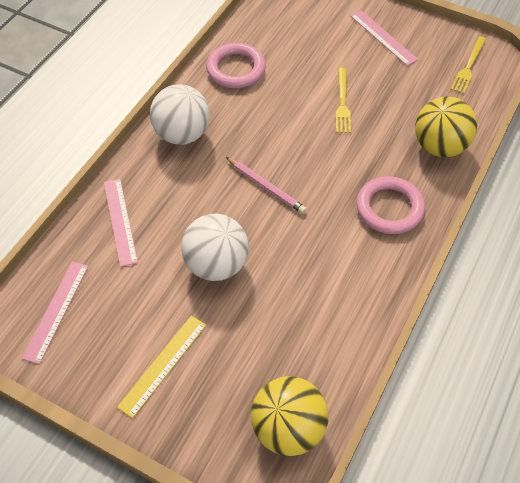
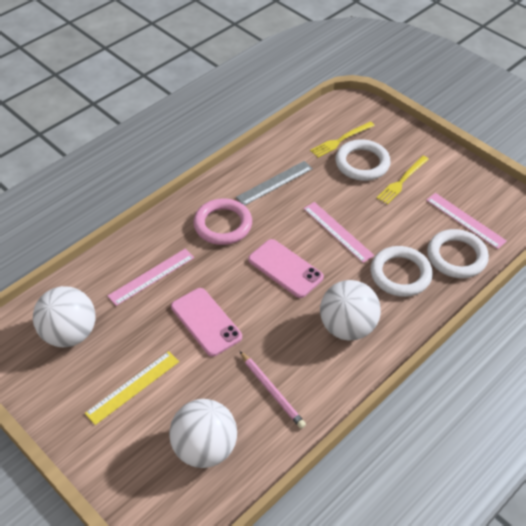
grey ruler: 0 -> 1
pink phone: 0 -> 2
pink ring: 2 -> 1
white ball: 2 -> 3
white ring: 0 -> 3
yellow ball: 2 -> 0

